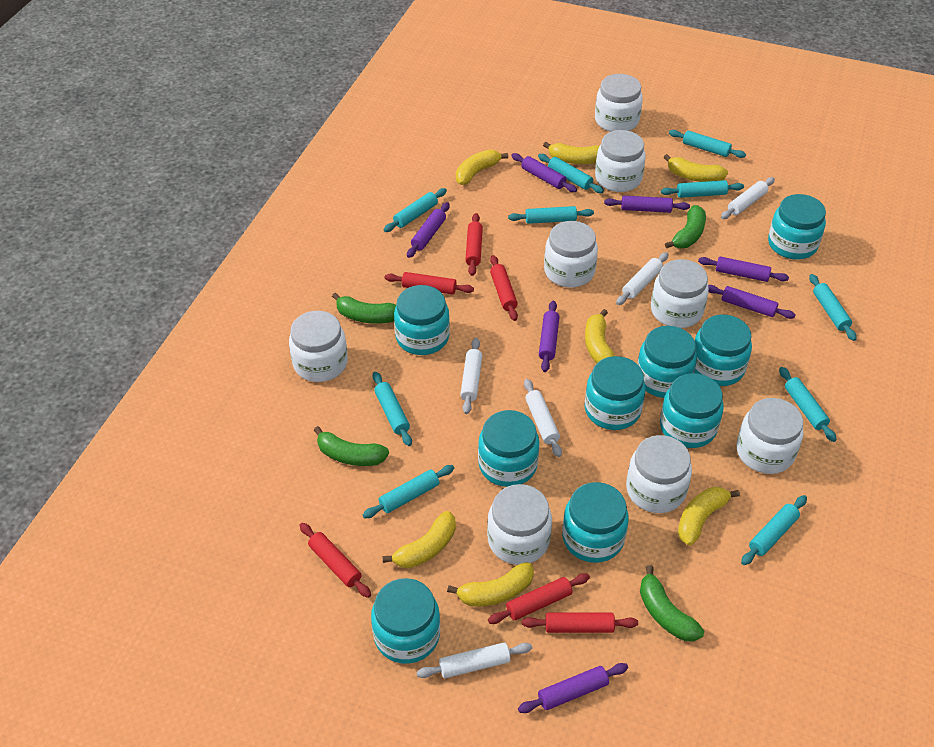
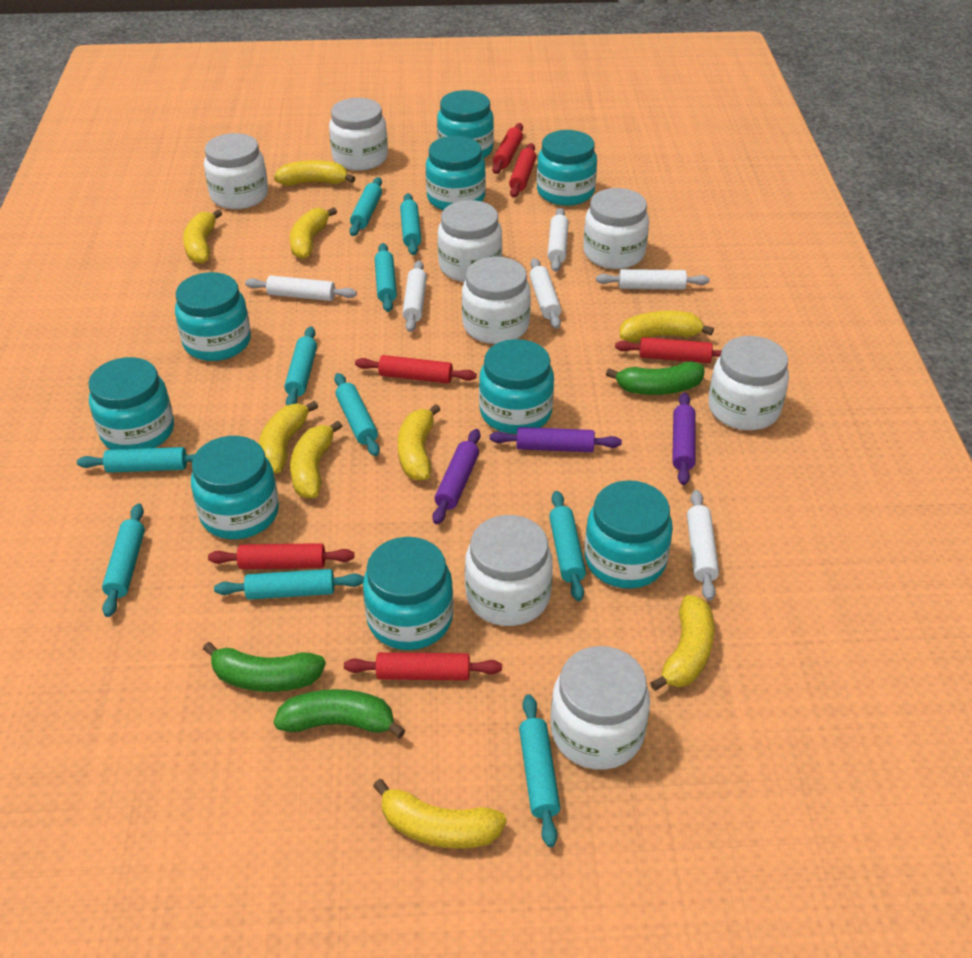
green banana: 4 -> 3
purple rolling pin: 7 -> 3
white rolling pin: 5 -> 6
yellow banana: 7 -> 9

